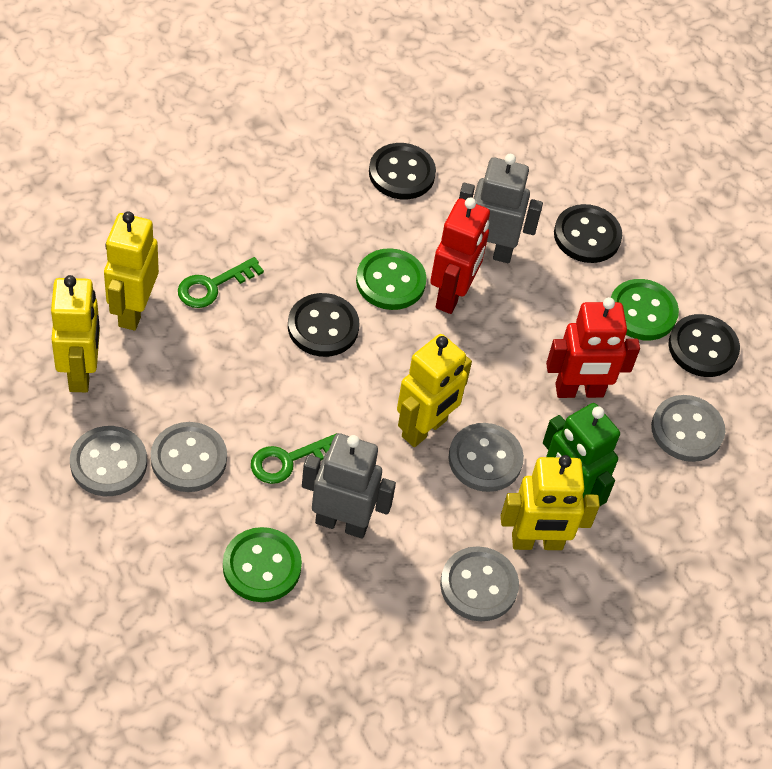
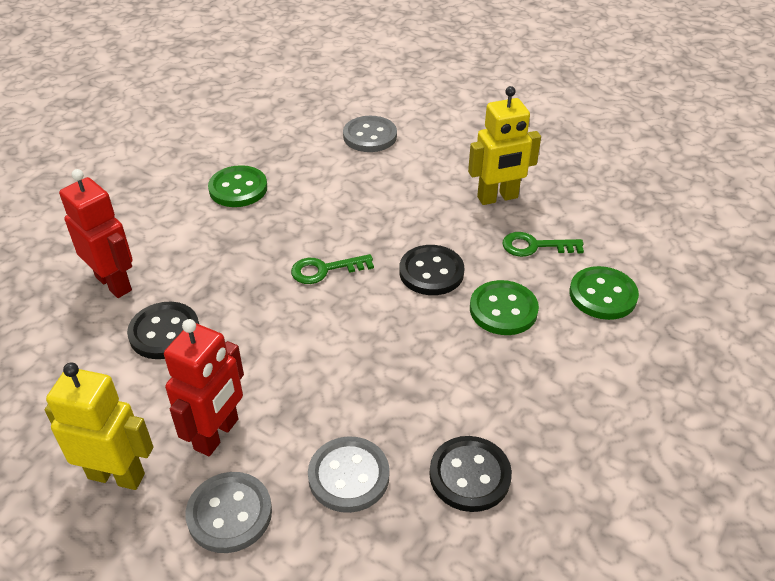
black button: 4 -> 3
green robot: 1 -> 0
grey button: 5 -> 3
grey robot: 2 -> 0
yellow robot: 4 -> 2

